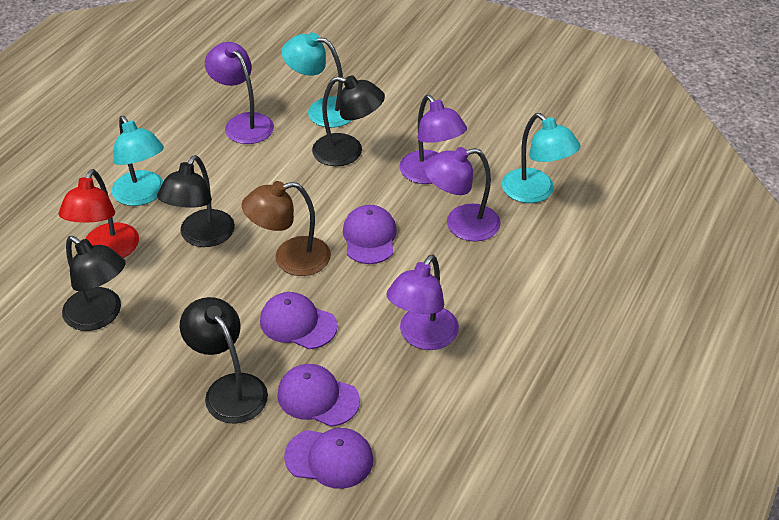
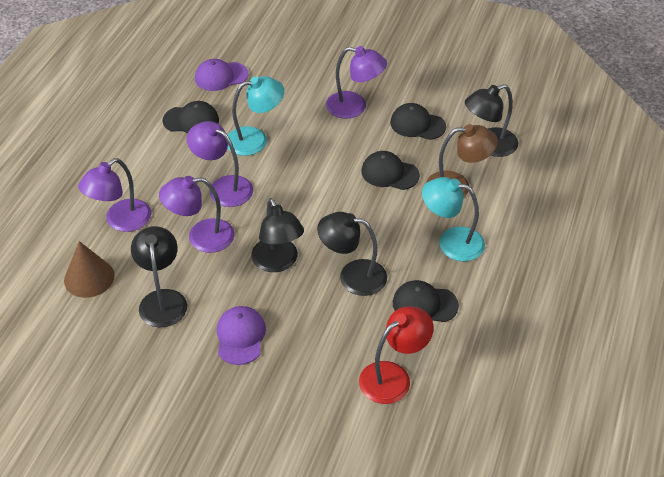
black cap: 0 -> 4
brown cone: 0 -> 1
purple cap: 4 -> 2
turquoise lamp: 3 -> 2

